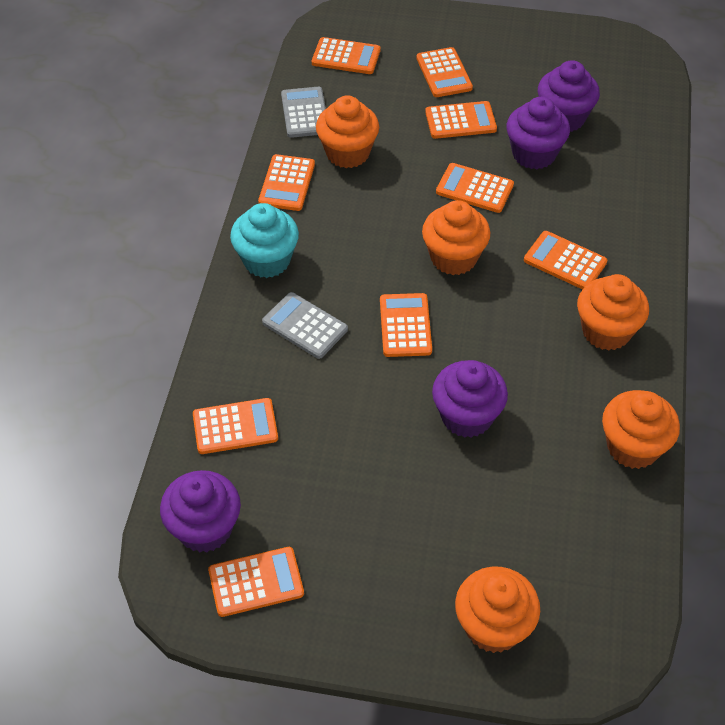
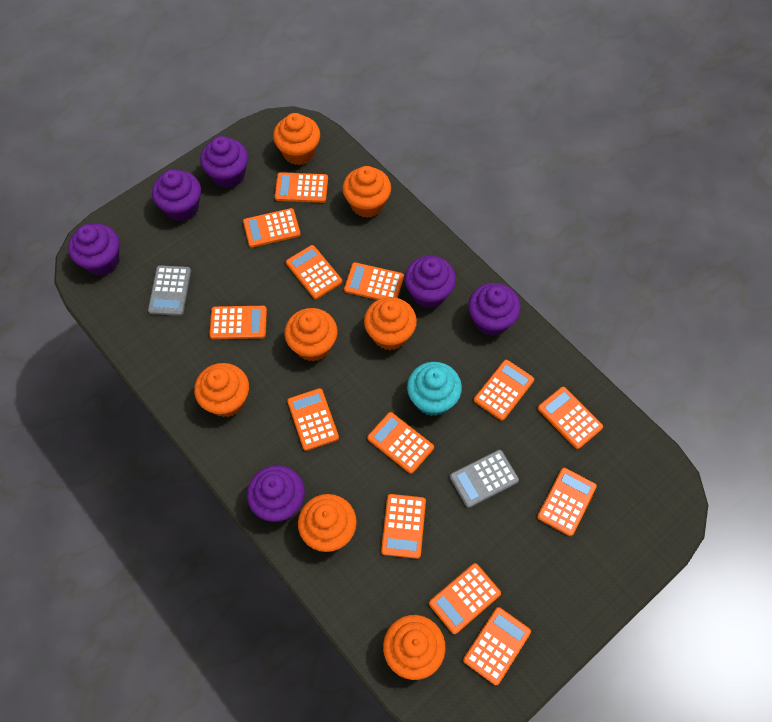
orange calculator: 9 -> 13
orange cupcake: 5 -> 7
purple cupcake: 4 -> 6

